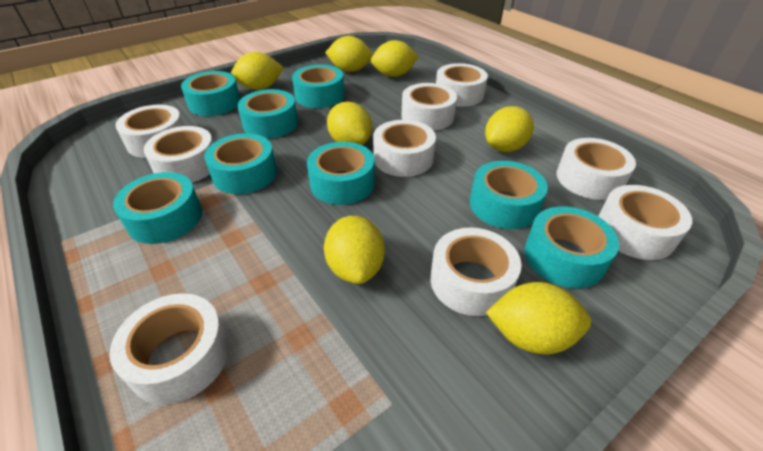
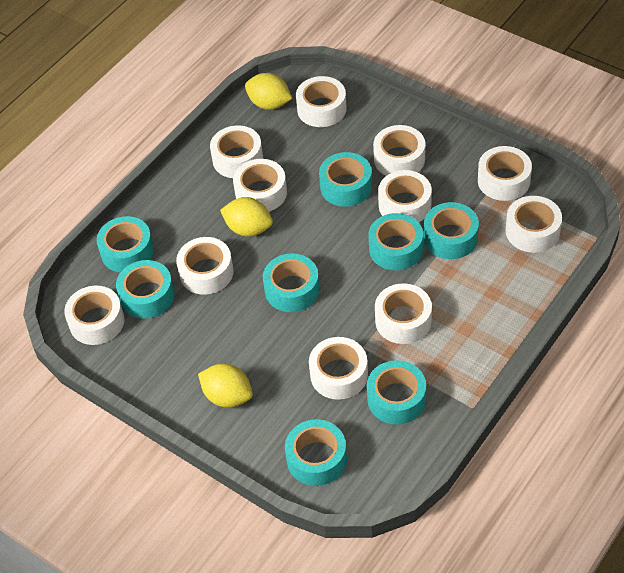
white tape: 9 -> 11
yellow lemon: 7 -> 3

